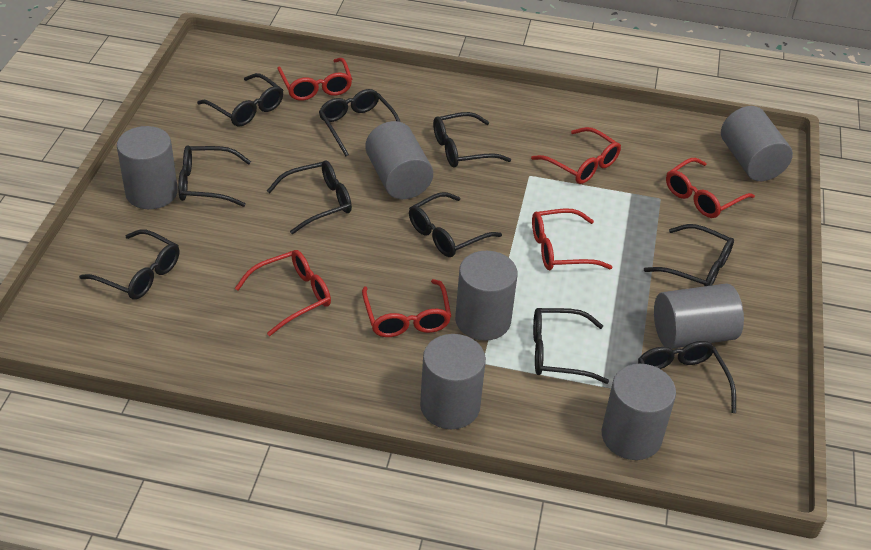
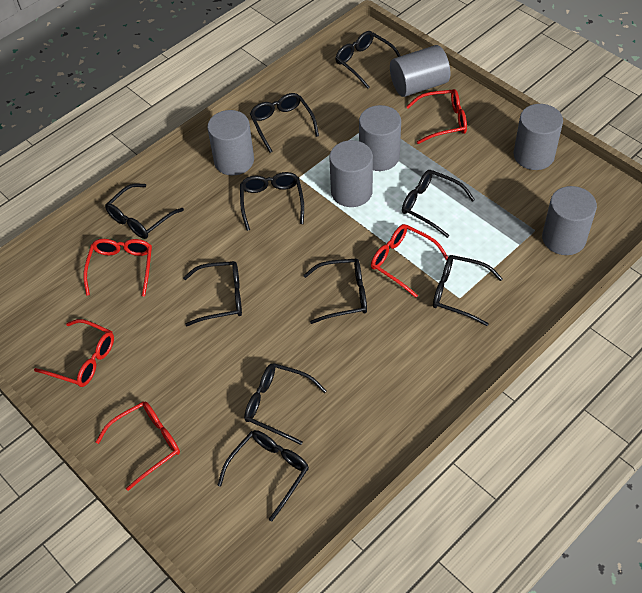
grey cylinder: 7 -> 6
red glasses: 6 -> 5

